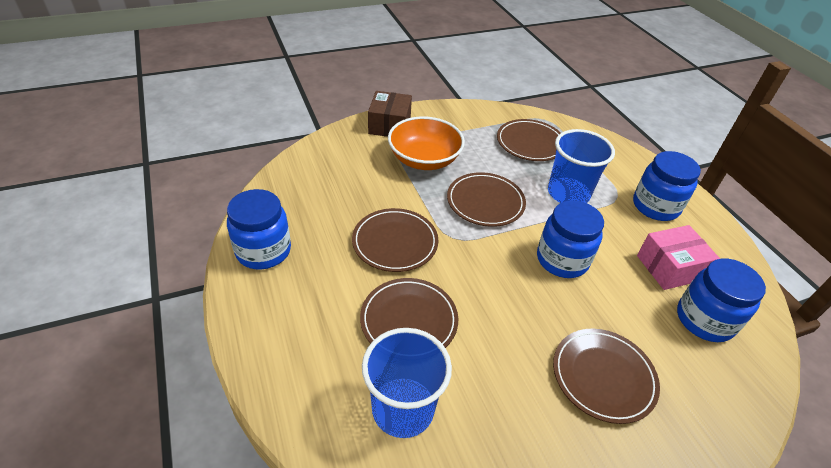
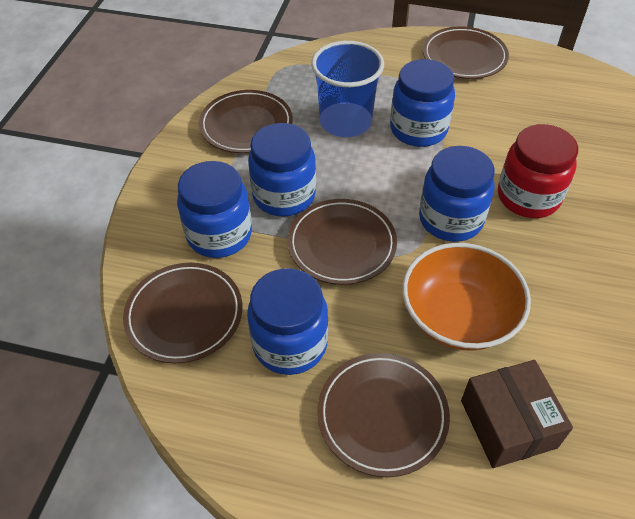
blue cup: 2 -> 1
blue jar: 4 -> 5
pink box: 1 -> 0
red jar: 0 -> 1

